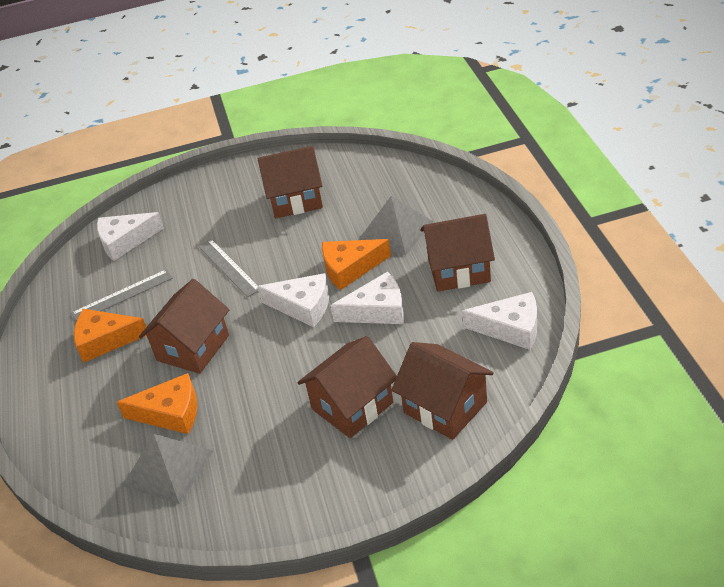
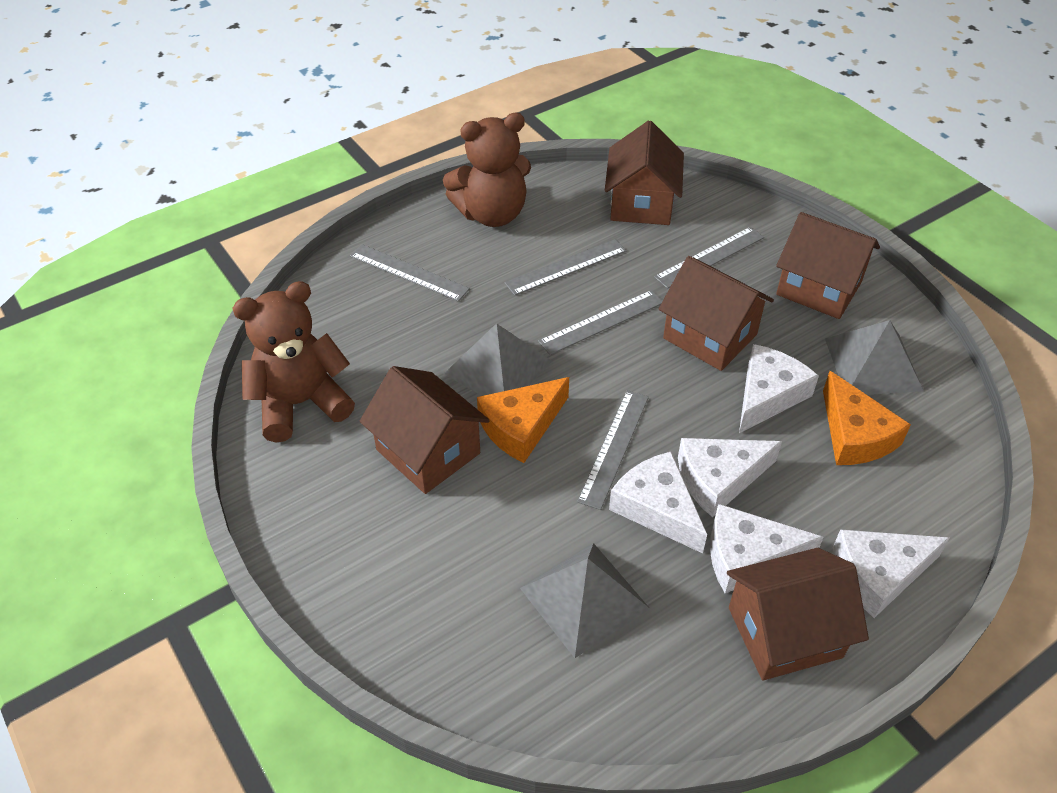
brown teddy bear: 0 -> 2
grey pyramid: 2 -> 3
grey ruler: 2 -> 5
orange cheese: 3 -> 2
white cheese: 4 -> 5

